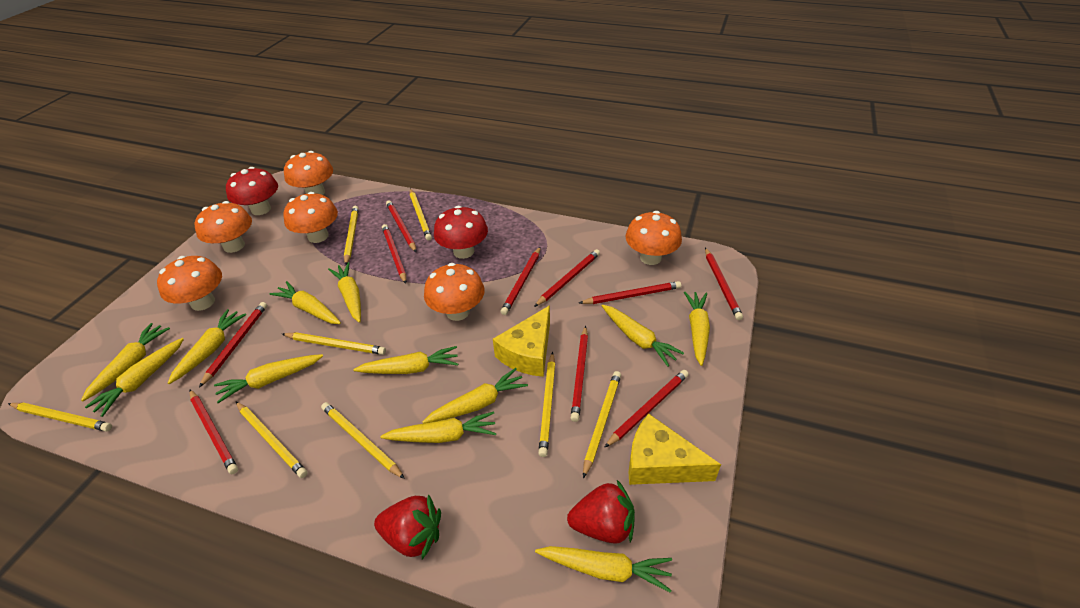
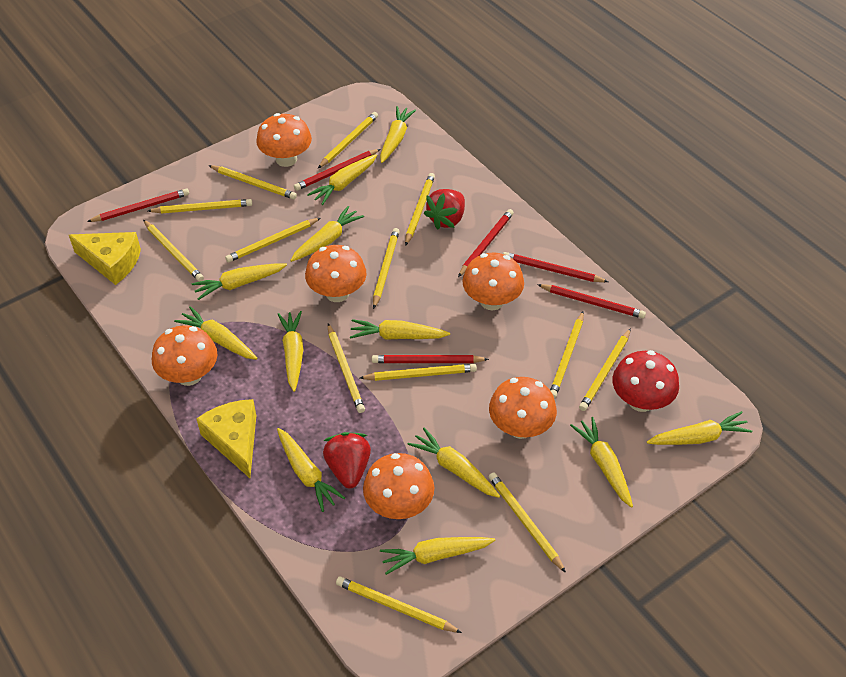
red mushroom: 2 -> 1
red pencil: 10 -> 6
yellow pencil: 8 -> 13

